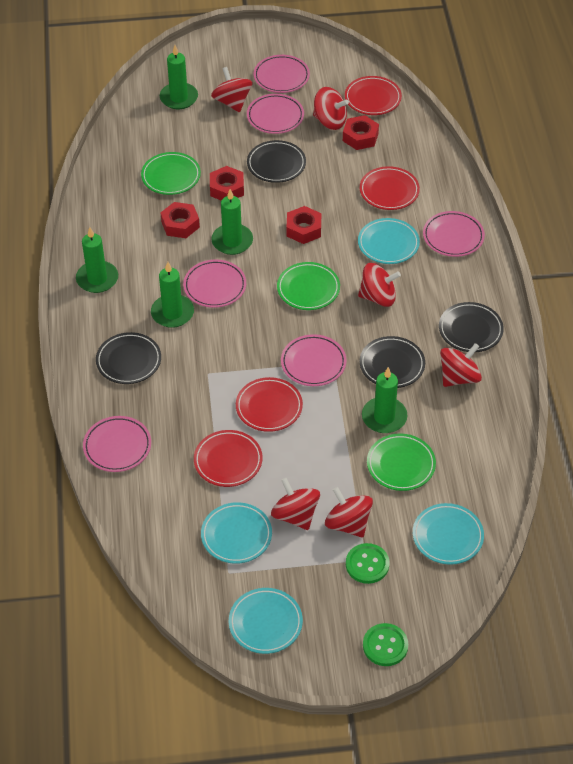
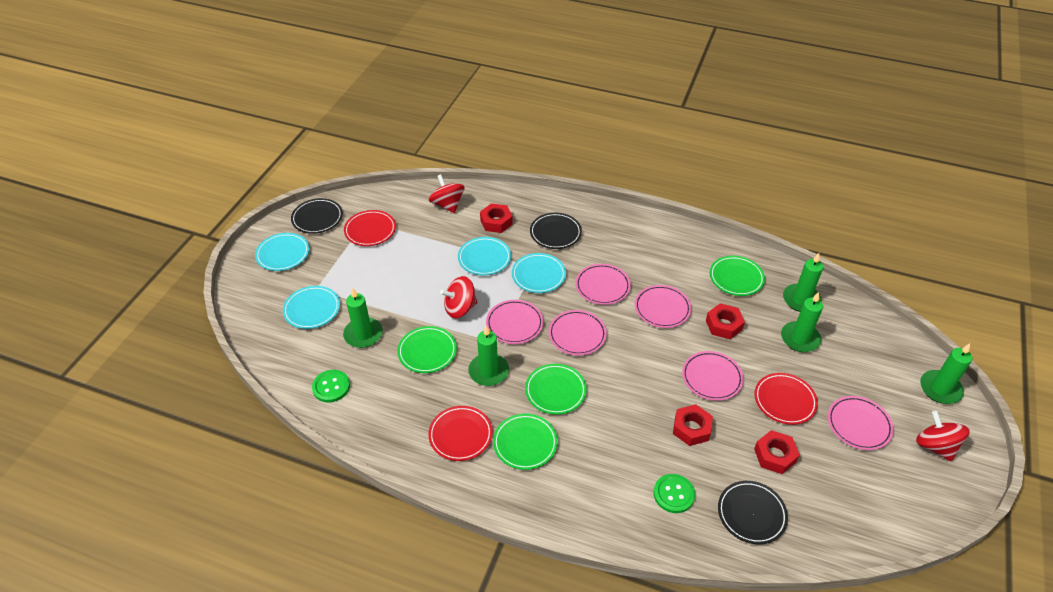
black plate: 4 -> 3
green plate: 3 -> 4
red plate: 4 -> 3
red spinning top: 6 -> 3

